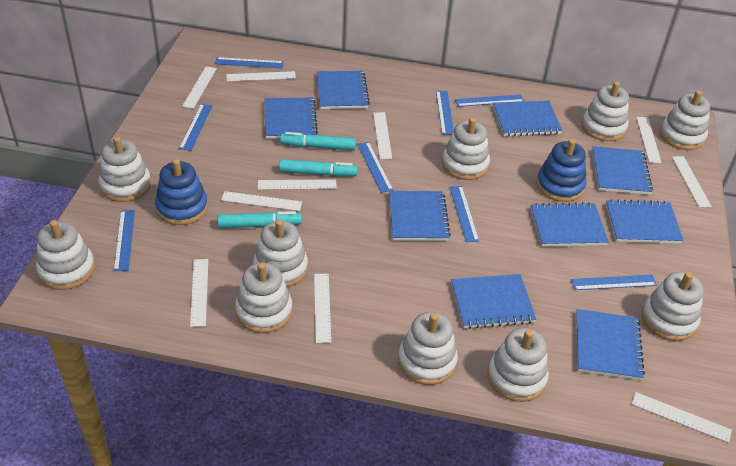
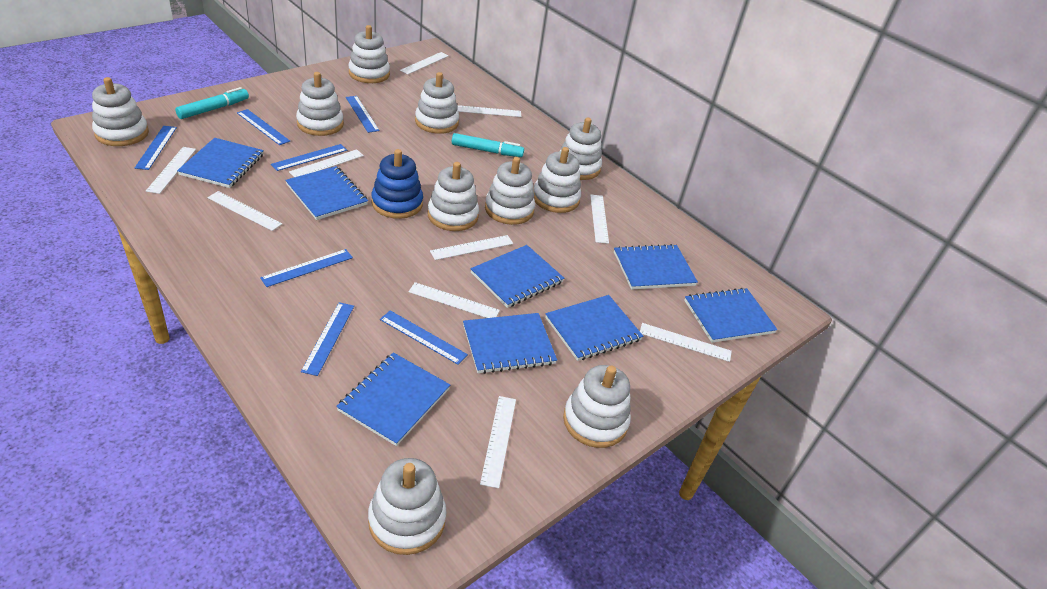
blue notebook: 9 -> 8
blue ruler: 8 -> 7
blue stacking toy: 2 -> 1
turquoise marker: 3 -> 2

